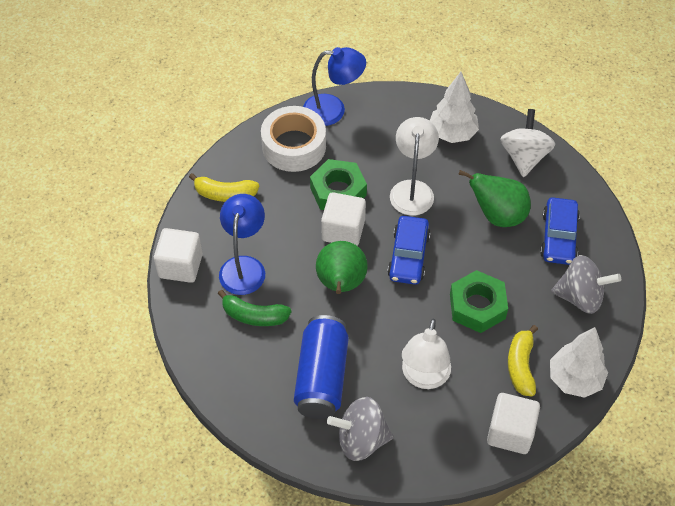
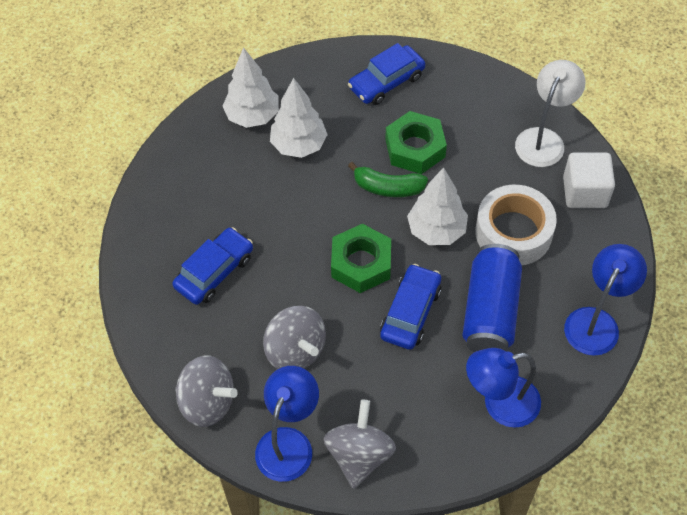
blue car: 2 -> 3
blue lamp: 2 -> 3
green pear: 2 -> 0
grey spinning top: 2 -> 3
white cube: 3 -> 1
white lamp: 2 -> 1
white spinning top: 1 -> 0
white tree: 2 -> 3
yellow banana: 2 -> 0

